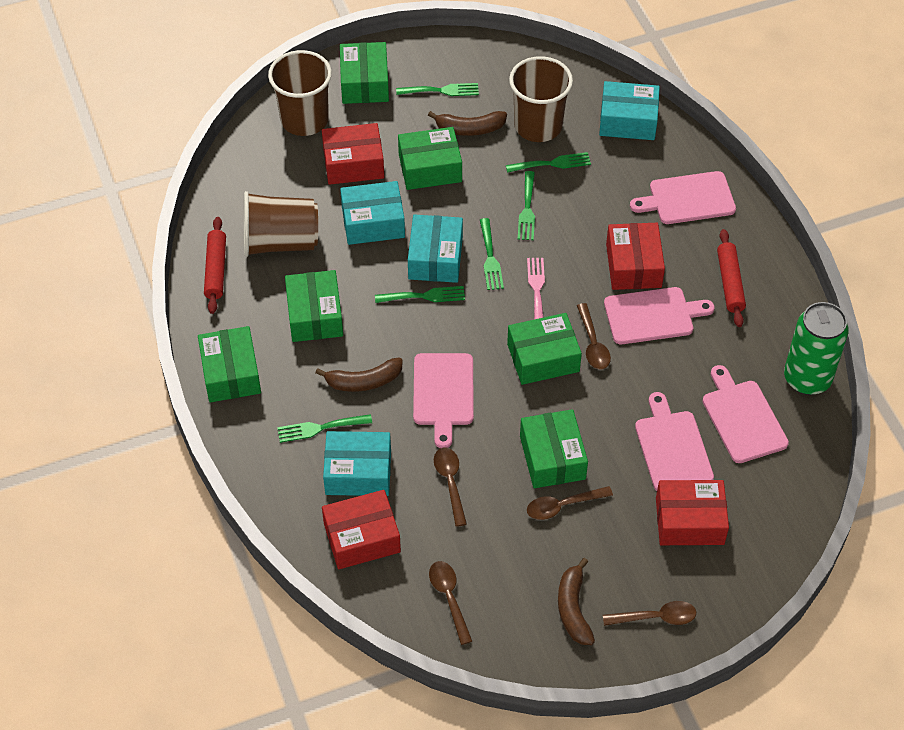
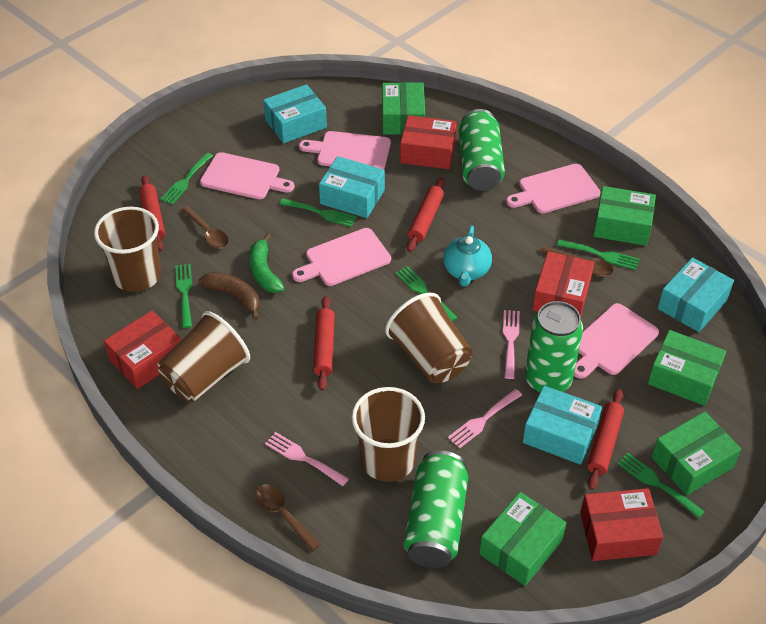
brown banana: 3 -> 1
brown cup: 3 -> 4
brown spoon: 5 -> 3
green banana: 0 -> 1
green box: 6 -> 5
green can: 1 -> 3
pink fork: 1 -> 3
red rolling pin: 2 -> 4
turquoise teapot: 0 -> 1

